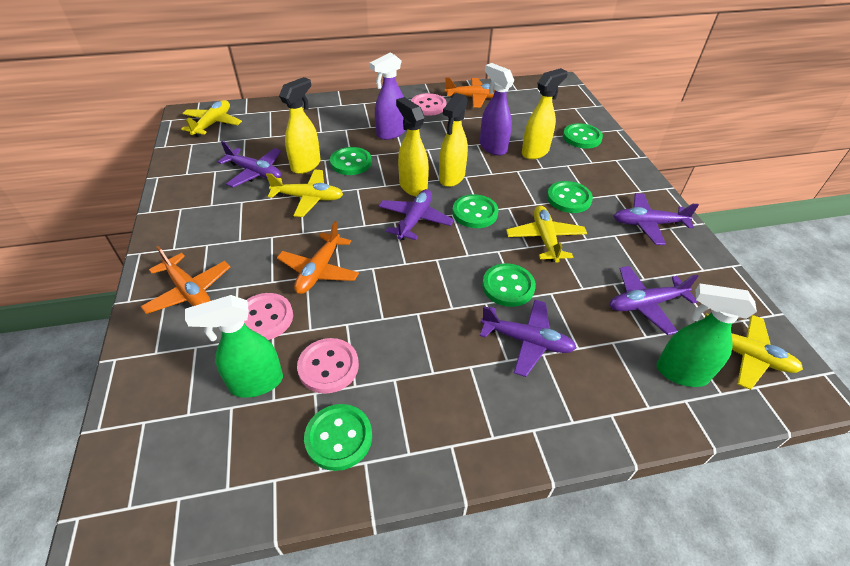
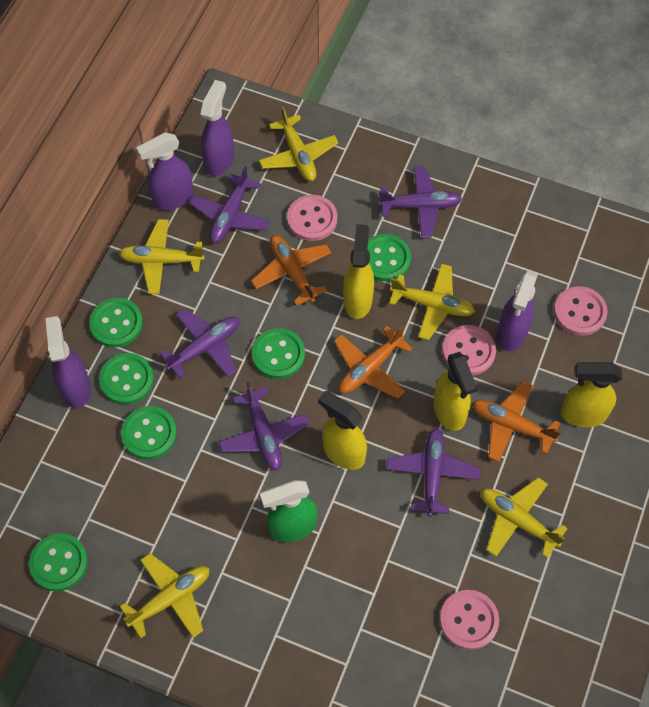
green spray bottle: 2 -> 1
pink button: 3 -> 4
purple spray bottle: 2 -> 4
yellow plane: 4 -> 5

